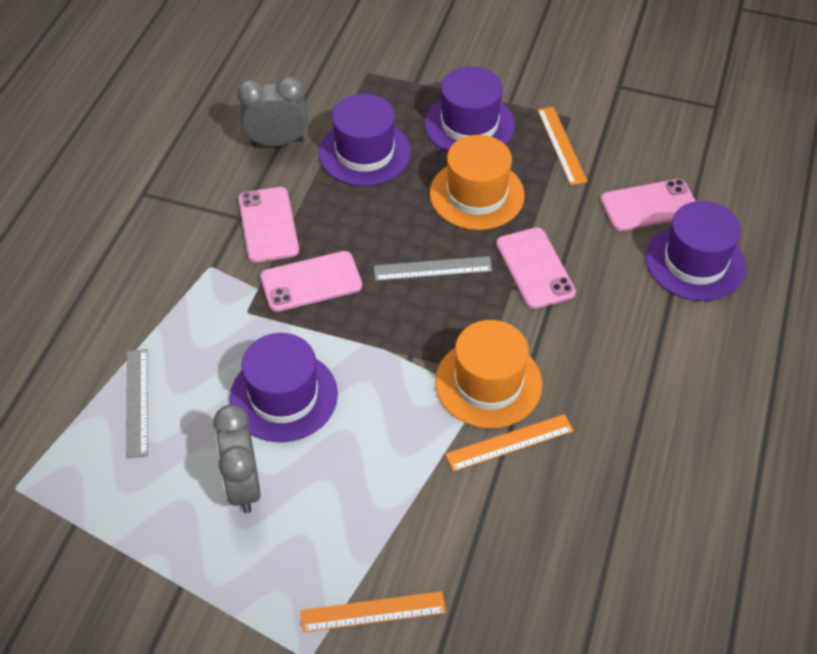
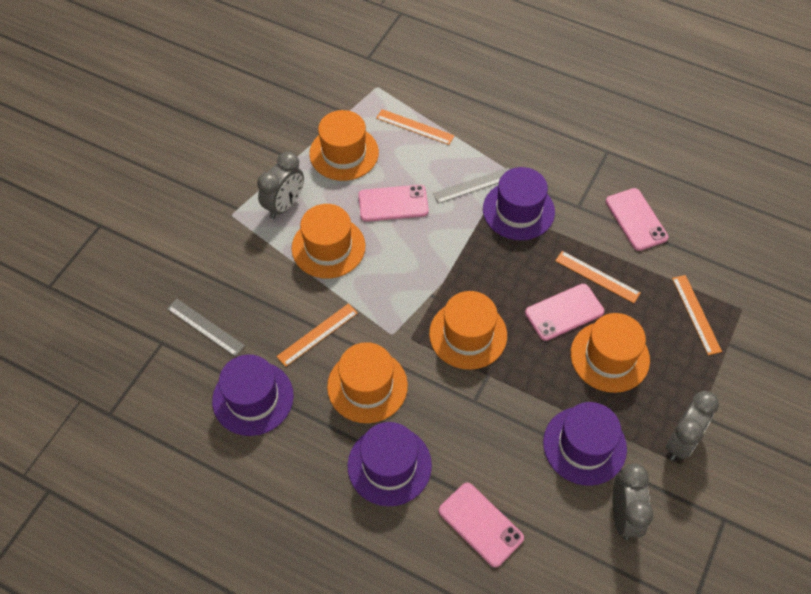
grey clock: 2 -> 3
orange hat: 2 -> 5
orange ruler: 3 -> 4

